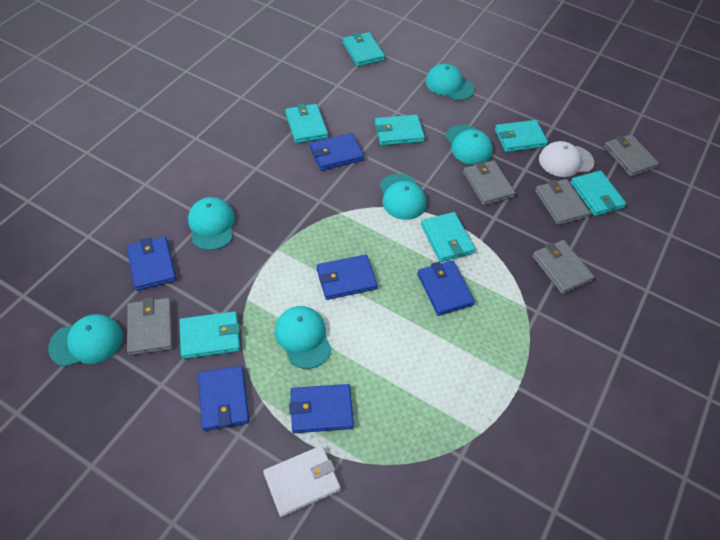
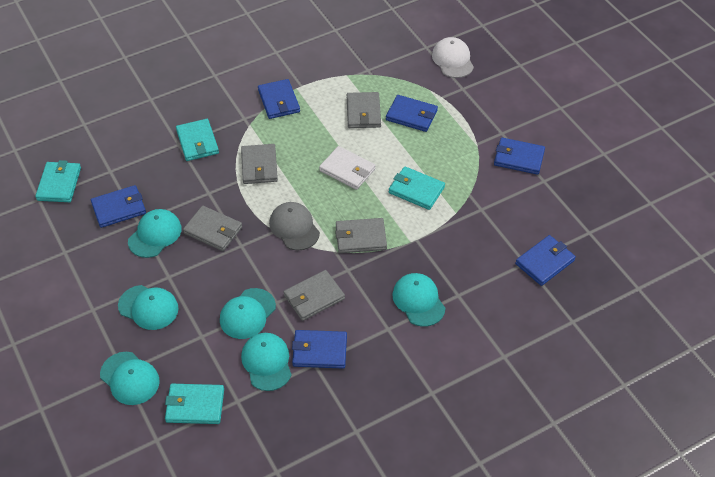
grey cap: 0 -> 1
turquoise wallet: 7 -> 4

